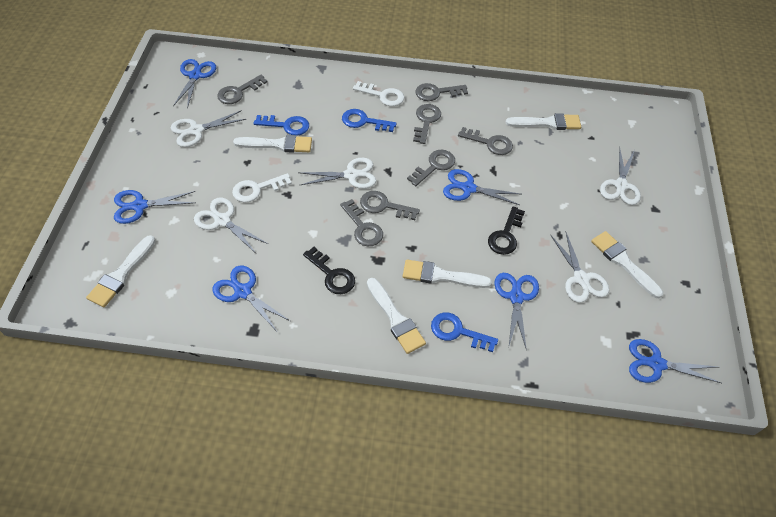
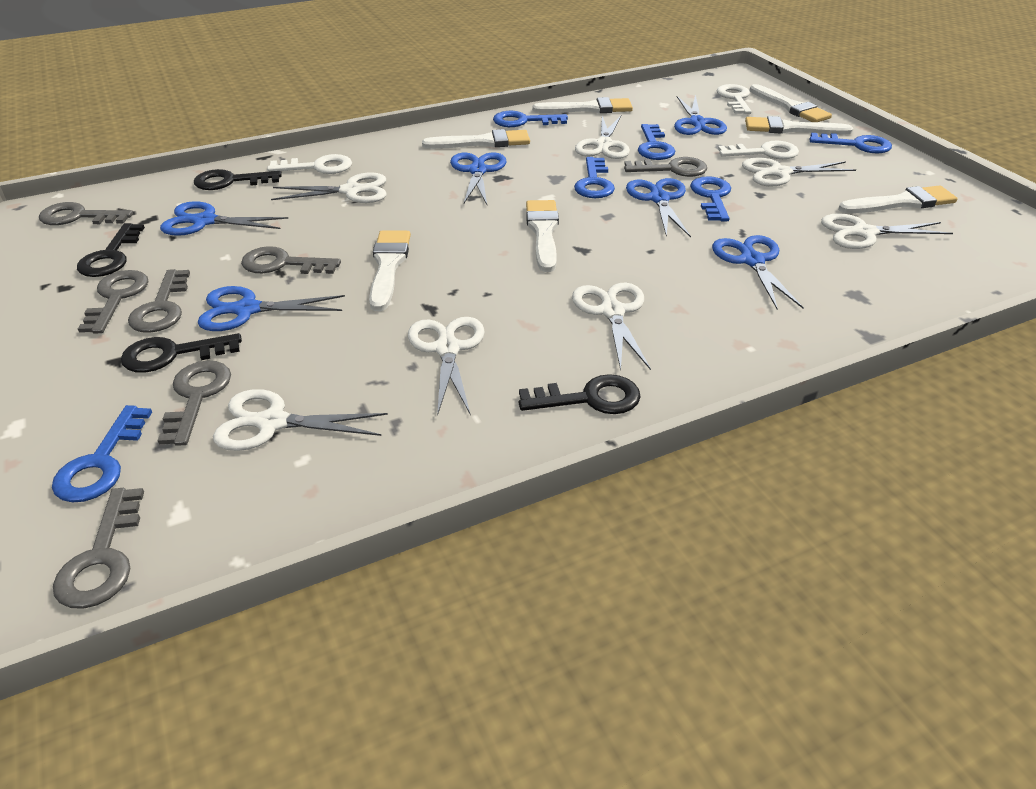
black key: 2 -> 4
blue key: 3 -> 6
white brush: 6 -> 7
white key: 2 -> 3
white scissors: 5 -> 7

